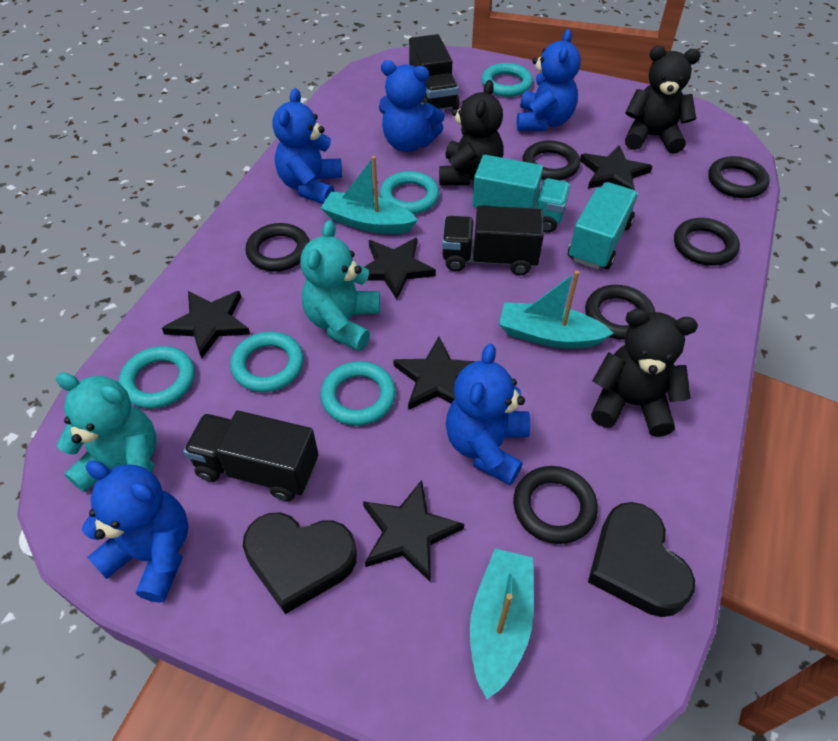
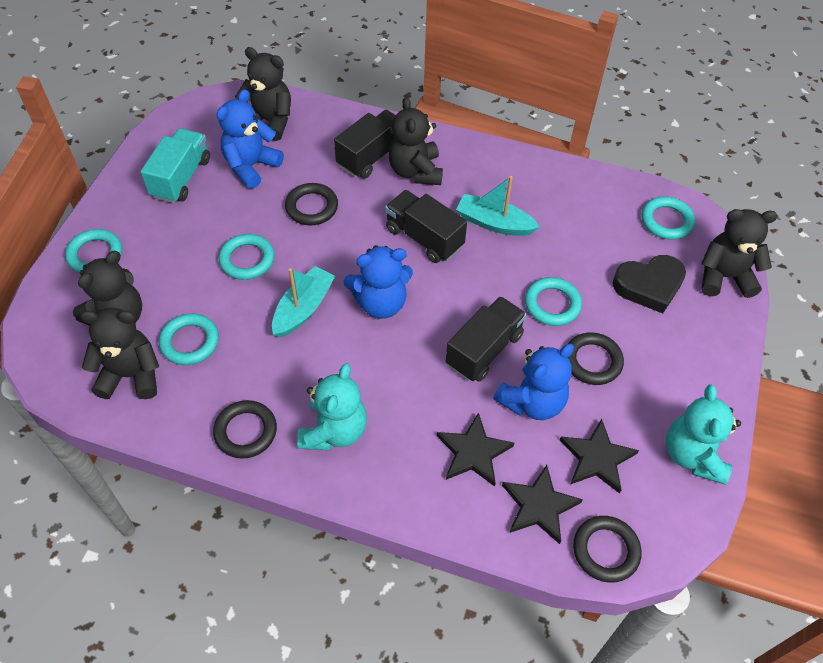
black heart: 2 -> 1
black ring: 6 -> 4
black star: 5 -> 3
black teddy bear: 3 -> 5
blue teddy bear: 5 -> 3
turquoise boat: 3 -> 2
turquoise truck: 2 -> 1

